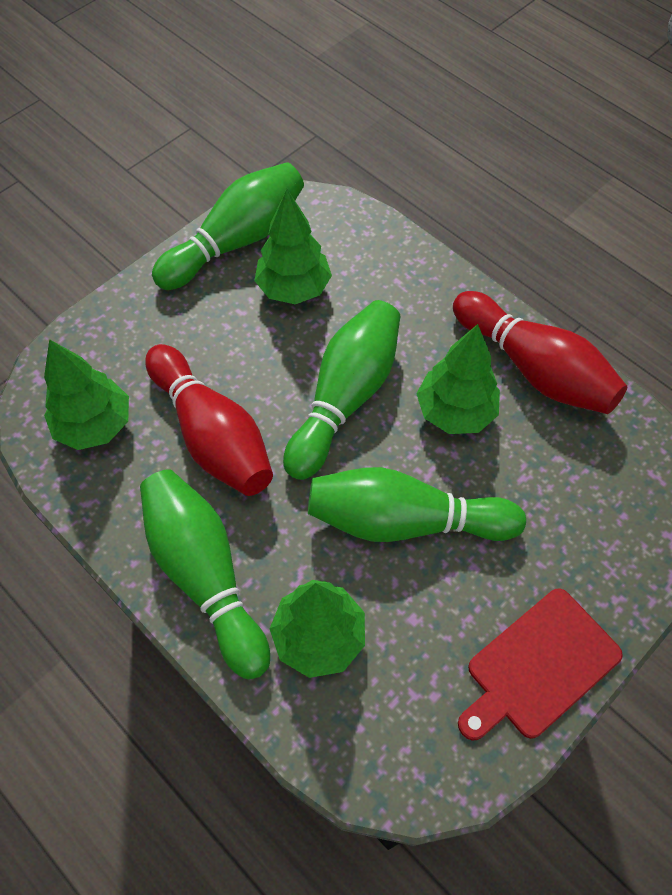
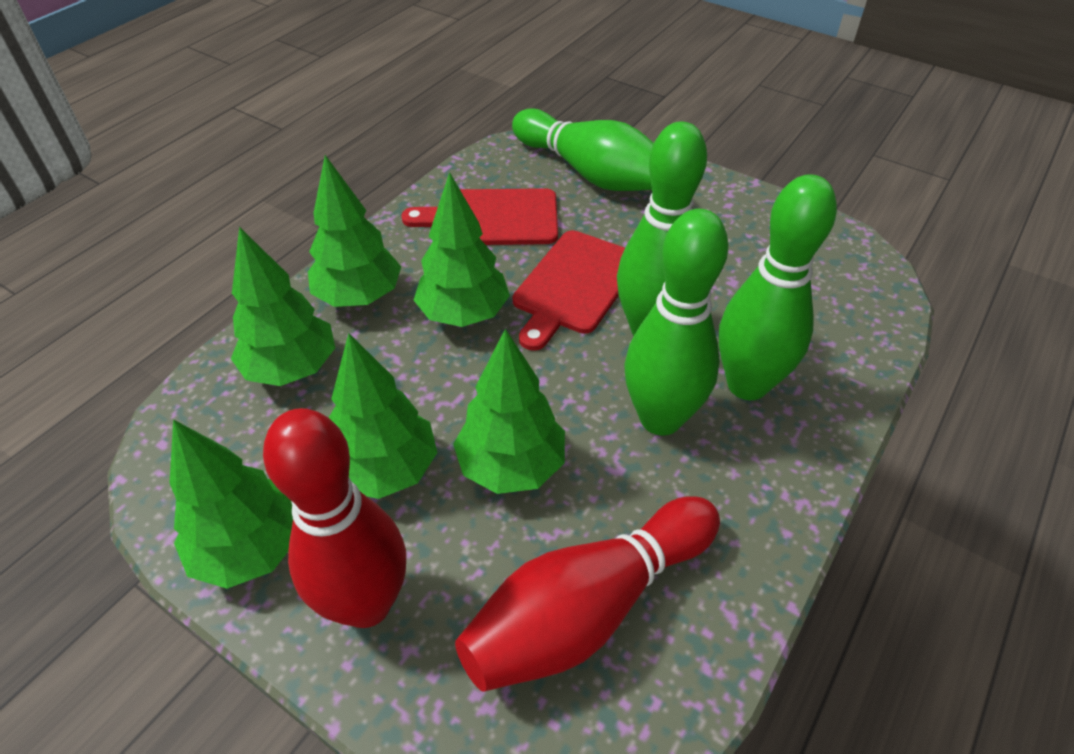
green tree: 4 -> 6
red cutting board: 1 -> 2

